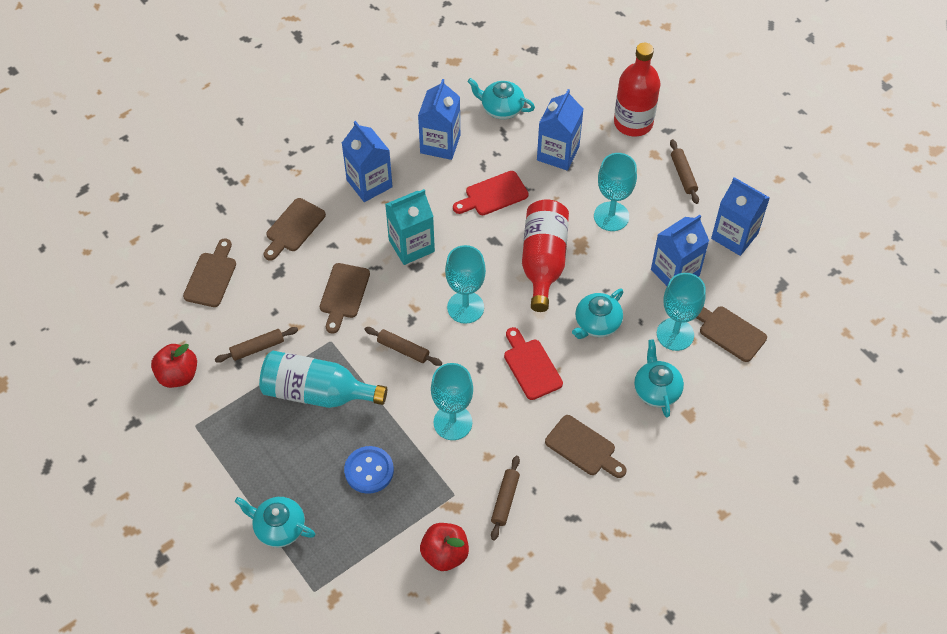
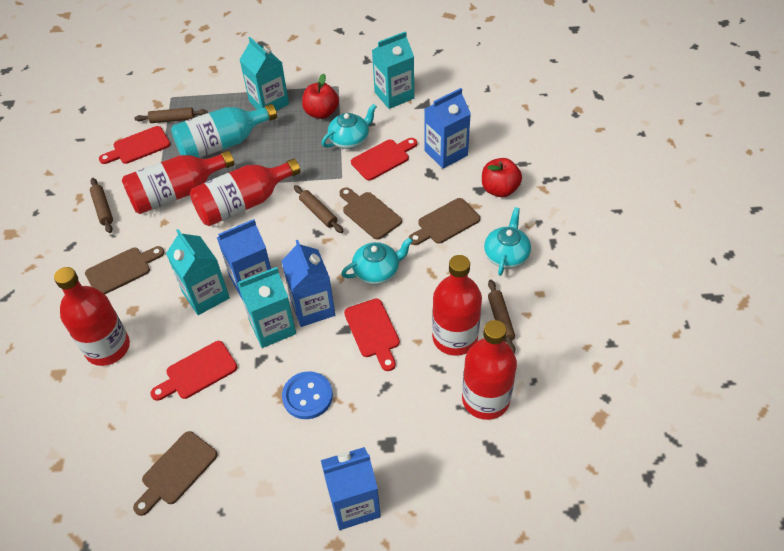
blue carton: 5 -> 4
brown cutting board: 5 -> 4
red bottle: 2 -> 5
red cutting board: 2 -> 4
turquoise carton: 1 -> 4
turquoise goblet: 4 -> 0
turquoise teapot: 4 -> 3

